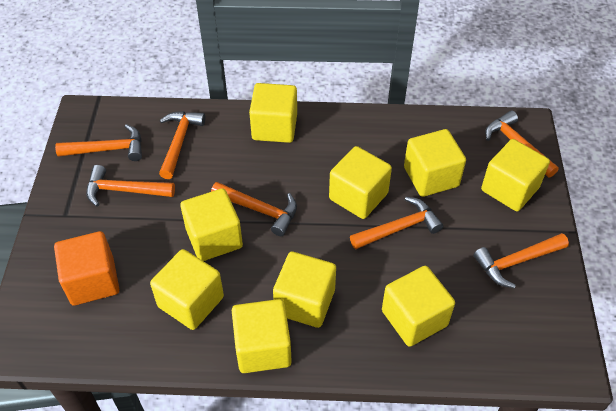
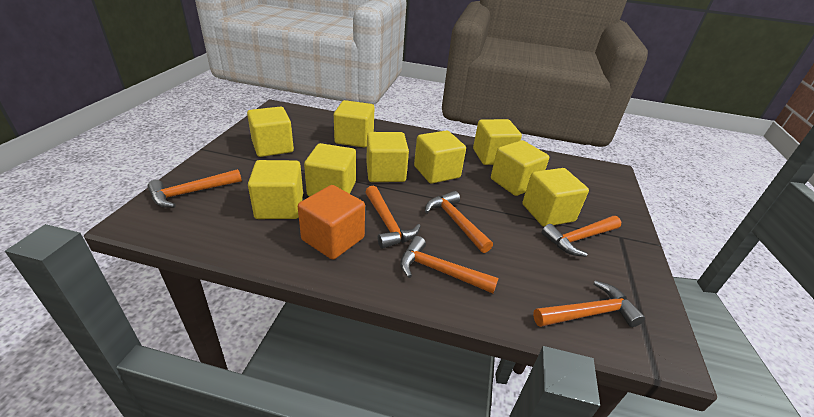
orange hammer: 7 -> 6

